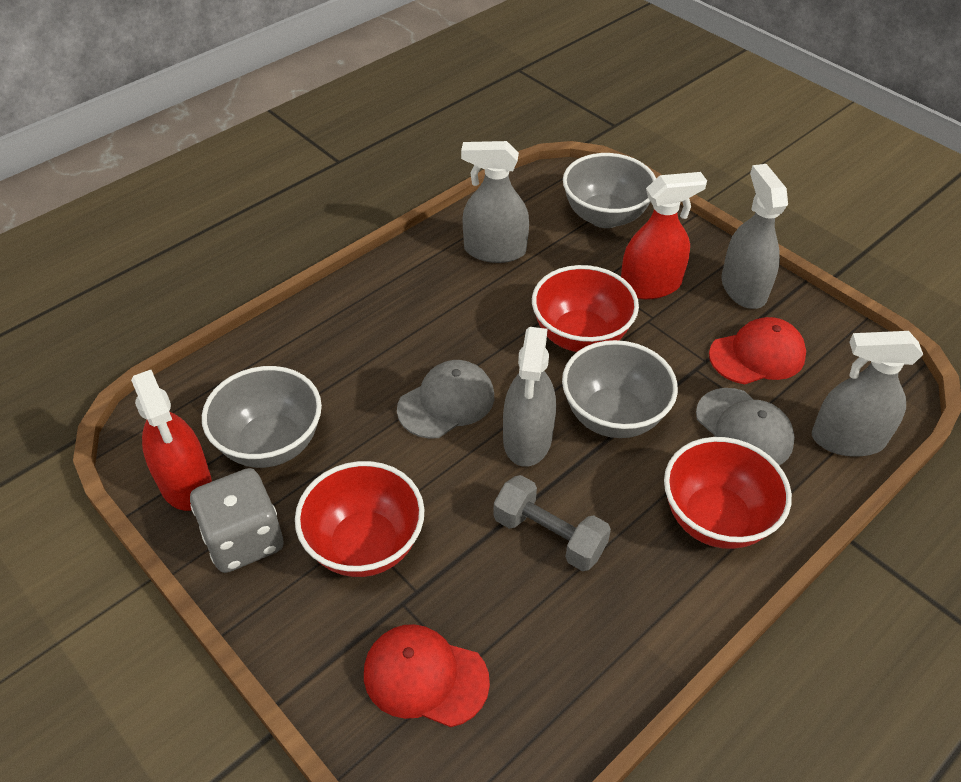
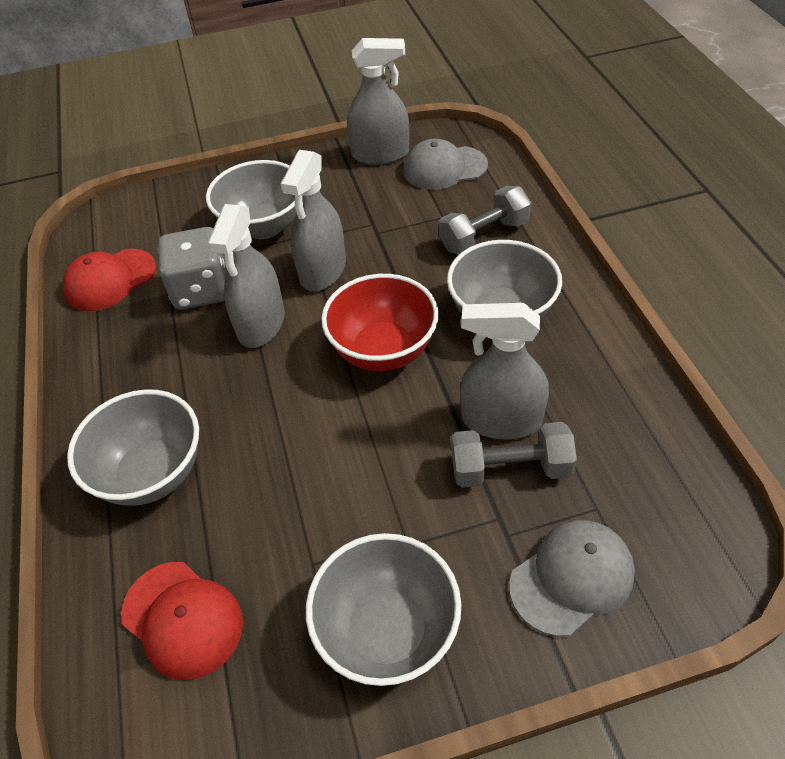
grey bowl: 3 -> 4
grey dumbbell: 1 -> 2
red bowl: 3 -> 1
red spray bottle: 2 -> 0

